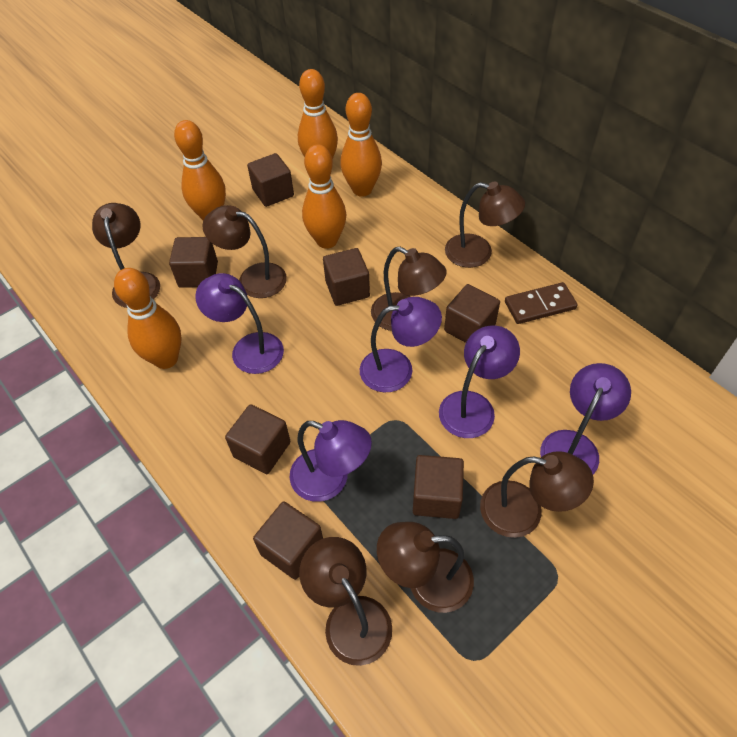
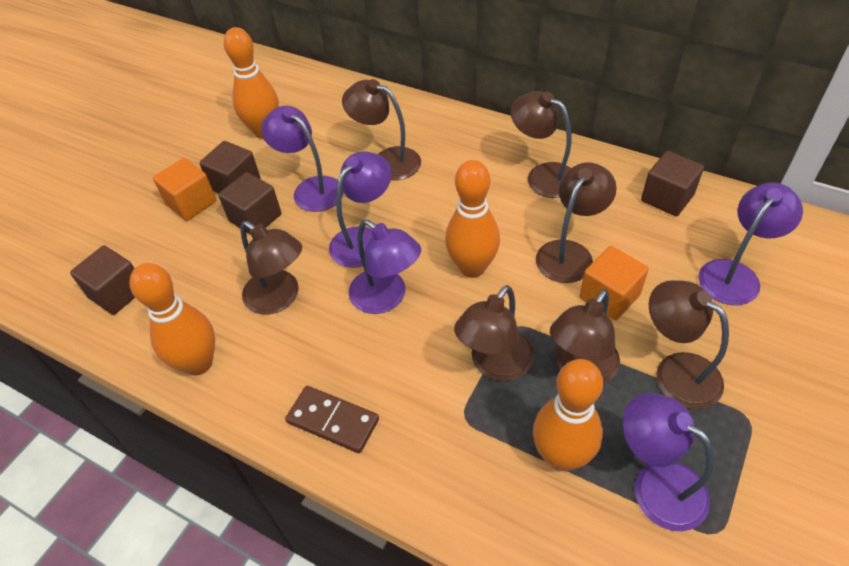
brown cube: 7 -> 4
orange bowling pin: 5 -> 4
orange cube: 0 -> 2

